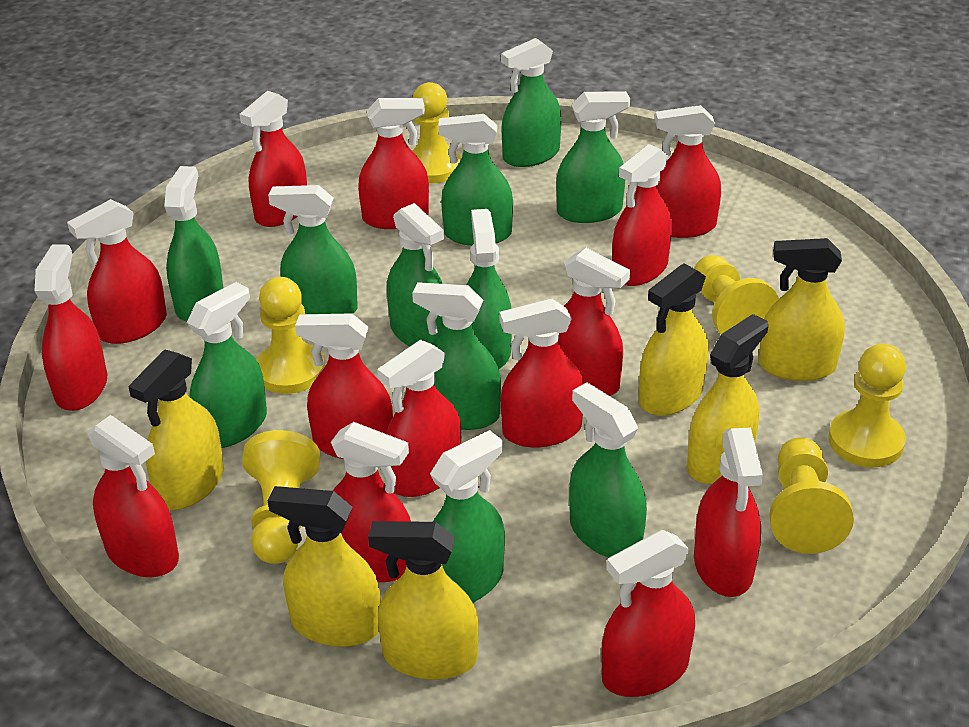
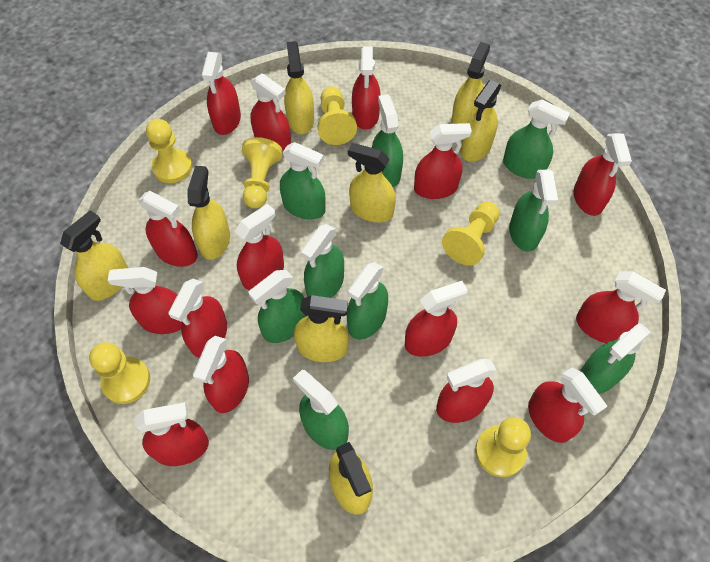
green spray bottle: 11 -> 9
red spray bottle: 14 -> 15
yellow spray bottle: 6 -> 8

